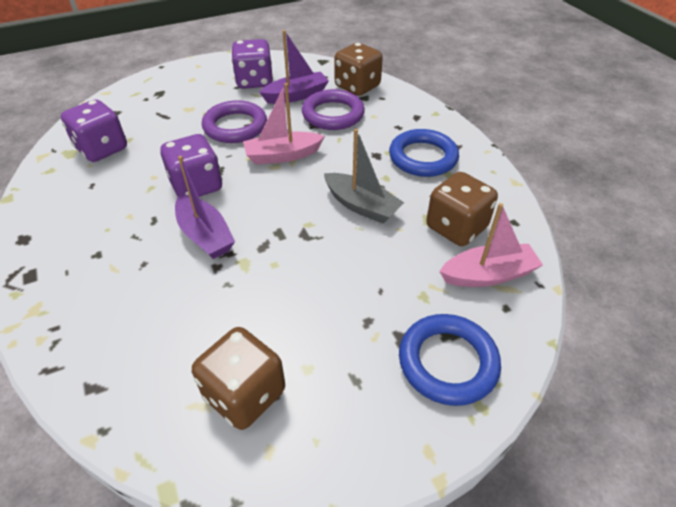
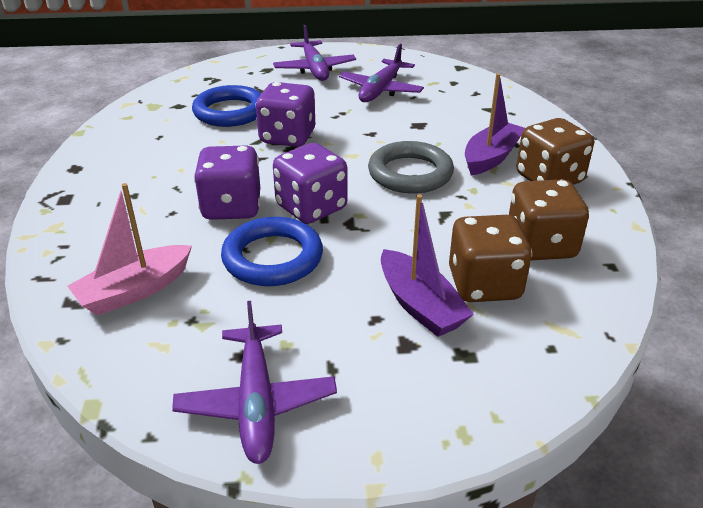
grey boat: 1 -> 0
grey ring: 0 -> 1
pink boat: 2 -> 1
purple plane: 0 -> 3
purple ring: 2 -> 0

